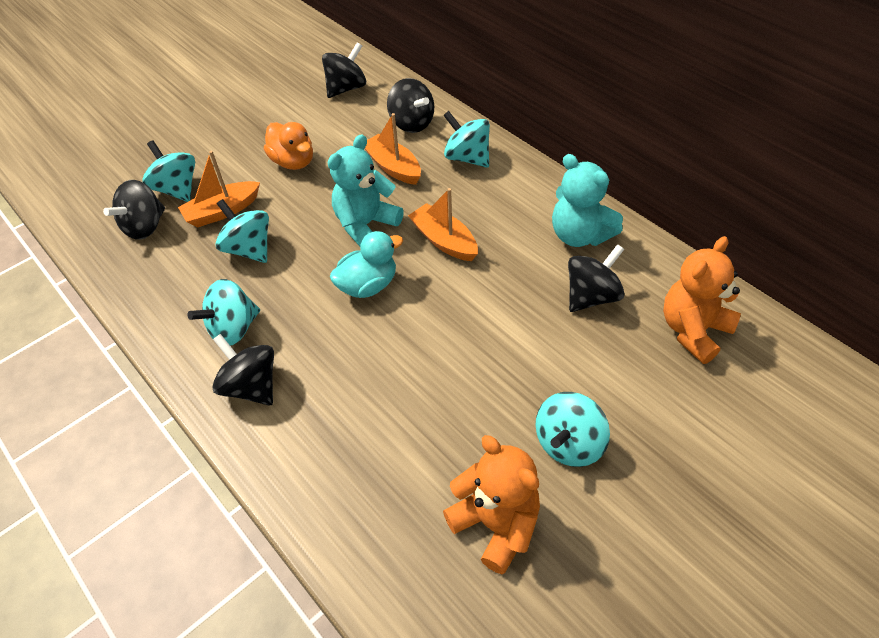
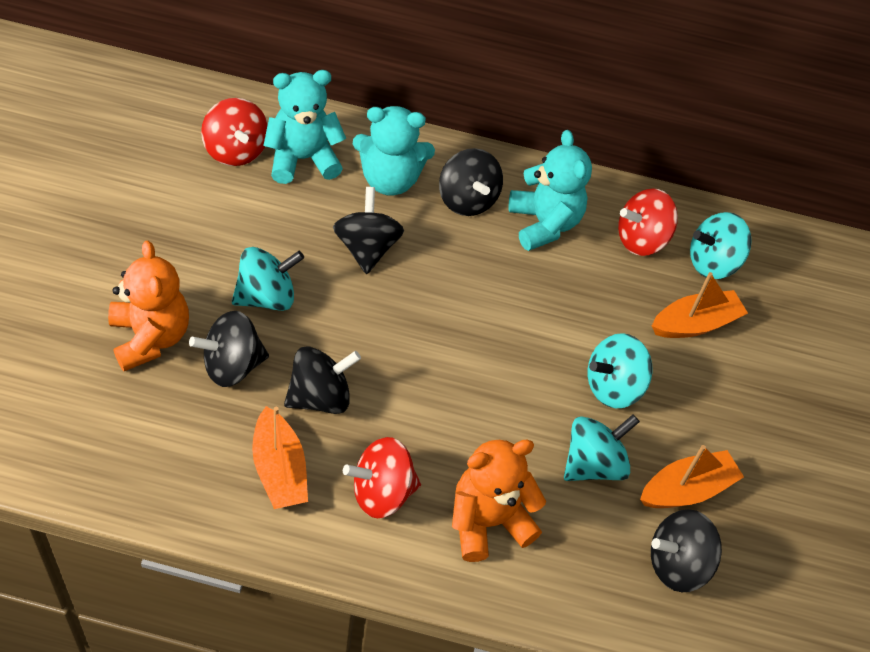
orange duck: 1 -> 0
red spinning top: 0 -> 3
turquoise duck: 1 -> 0
turquoise spinning top: 5 -> 4
turquoise teddy bear: 2 -> 3

